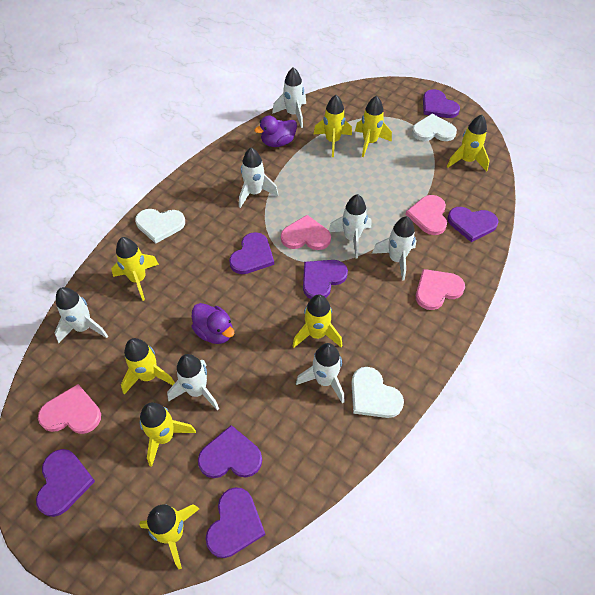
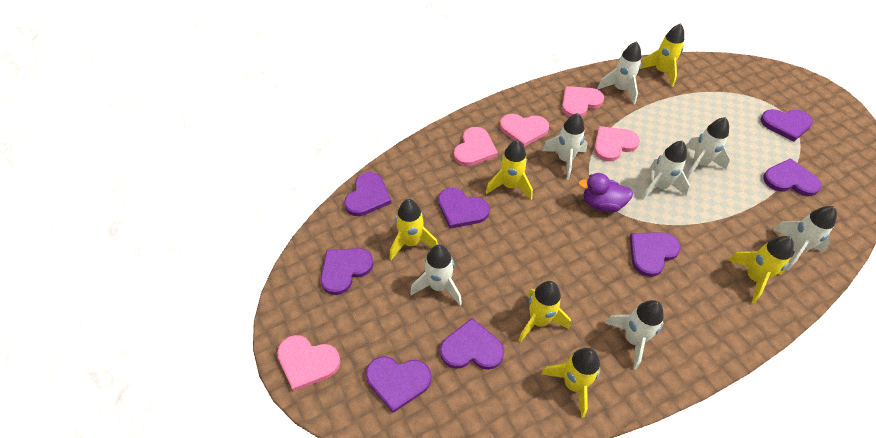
pink heart: 4 -> 5
purple duck: 2 -> 1
purple heart: 7 -> 8
white heart: 3 -> 0
yellow rocket: 8 -> 6

